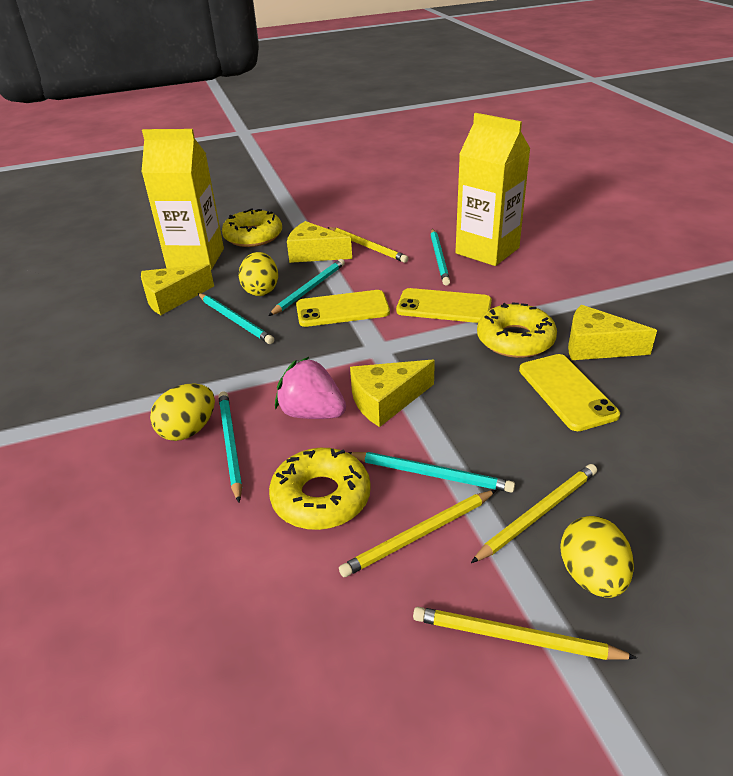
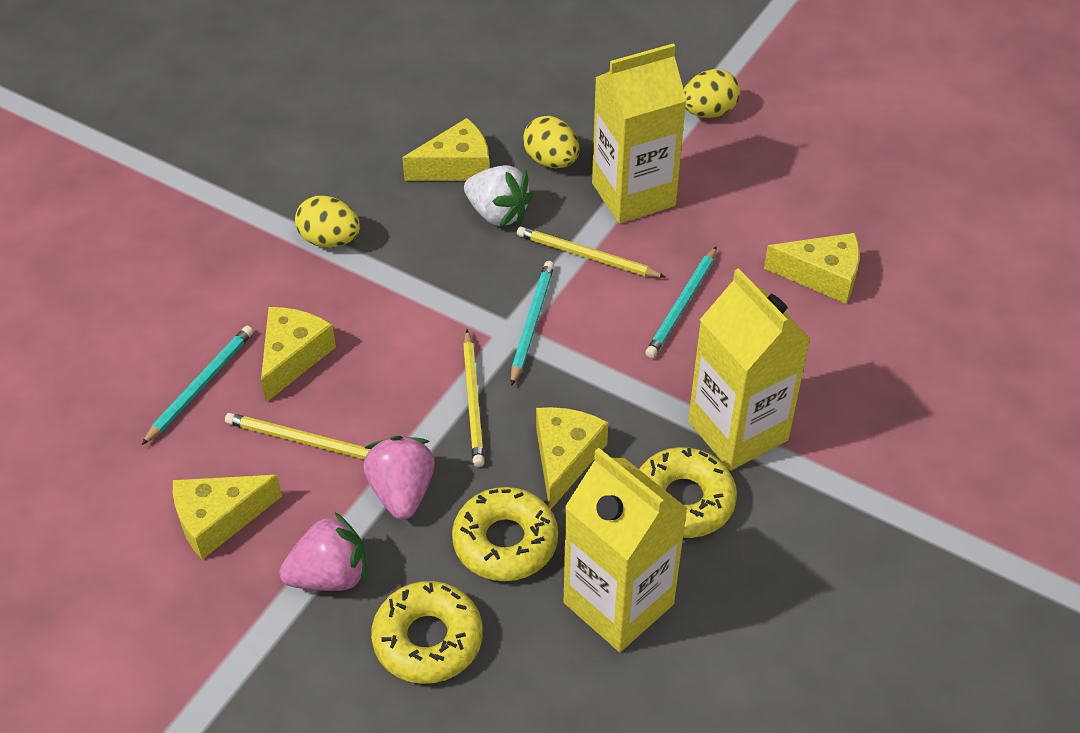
pink strawberry: 1 -> 2
turquoise pencil: 5 -> 3
white strawberry: 0 -> 1
yellow carton: 2 -> 3
yellow cheese: 4 -> 5
yellow pencil: 4 -> 3
yellow phone: 3 -> 0

